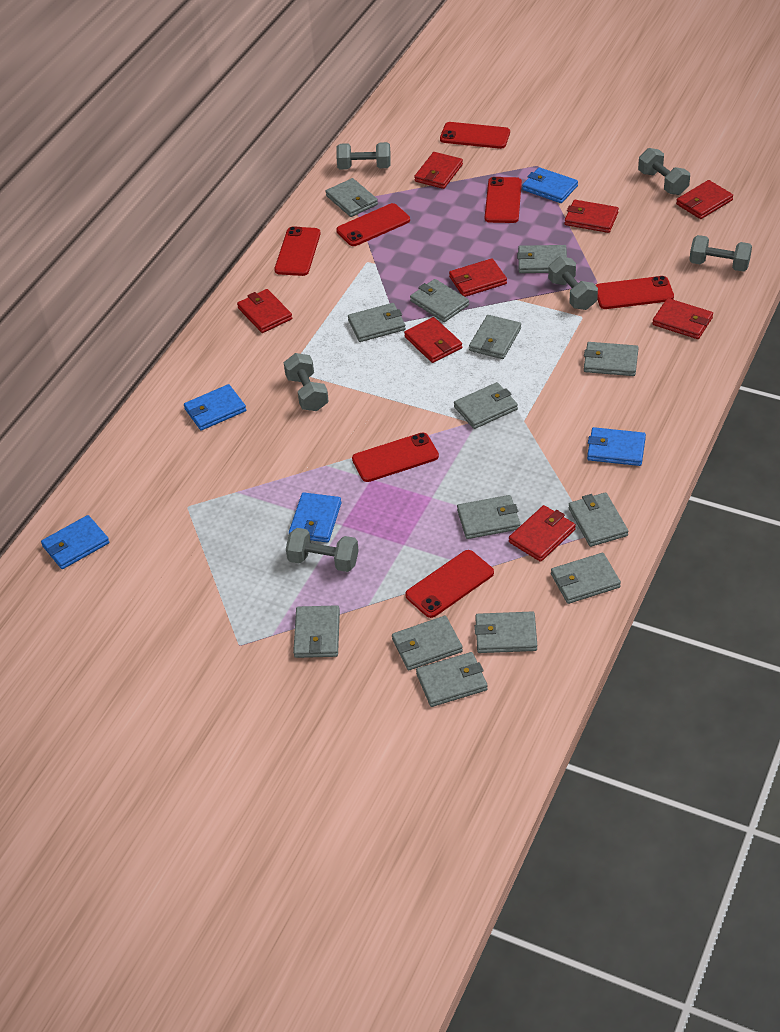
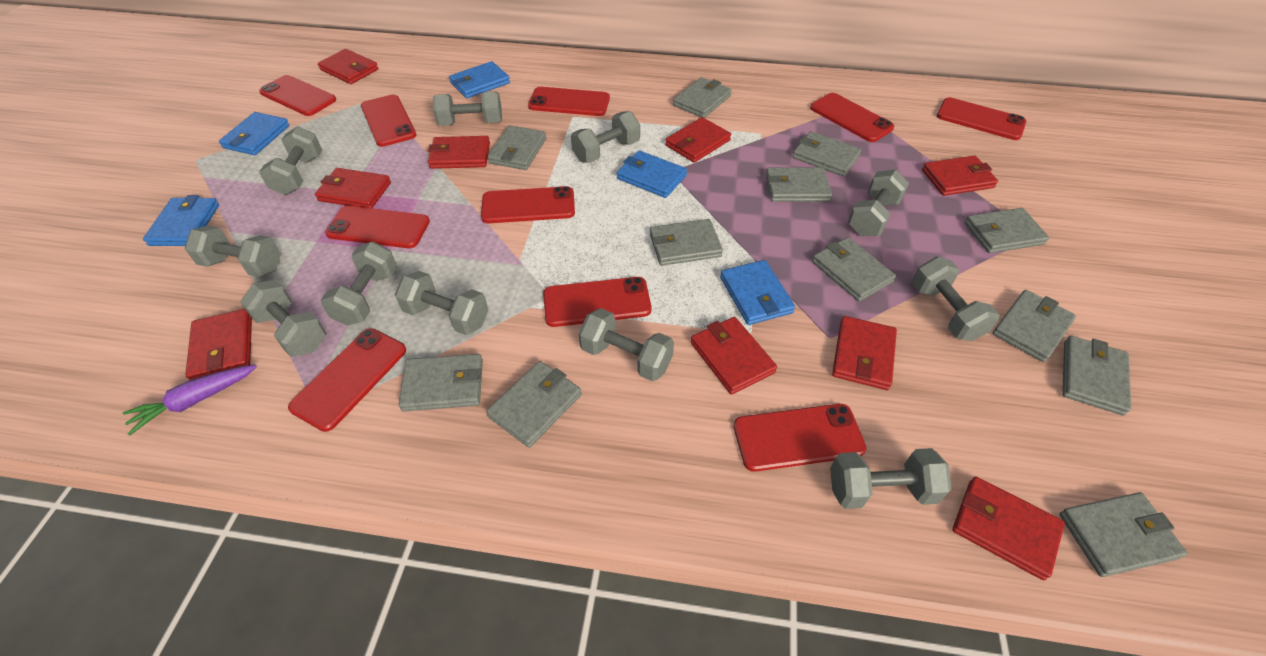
grey dumbbell: 6 -> 11
grey wallet: 14 -> 12
purple carrot: 0 -> 1
red phone: 7 -> 10
red wallet: 8 -> 9

